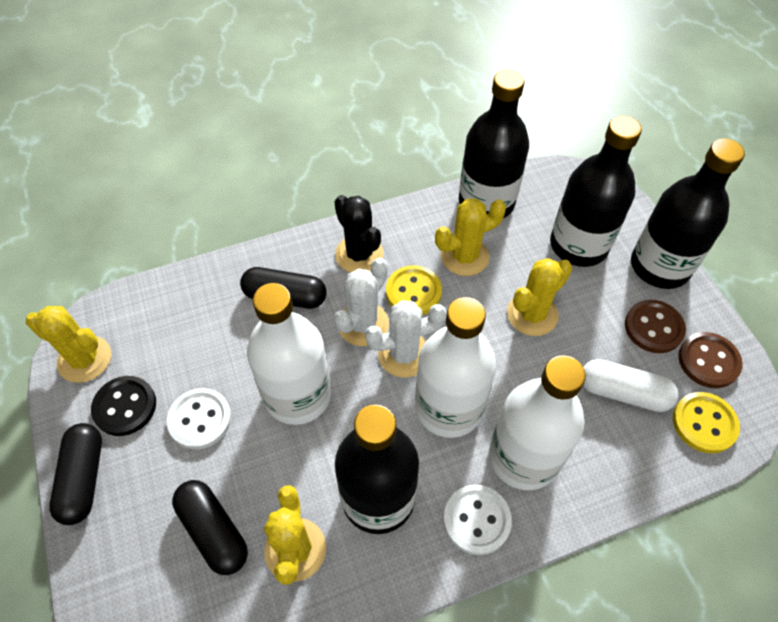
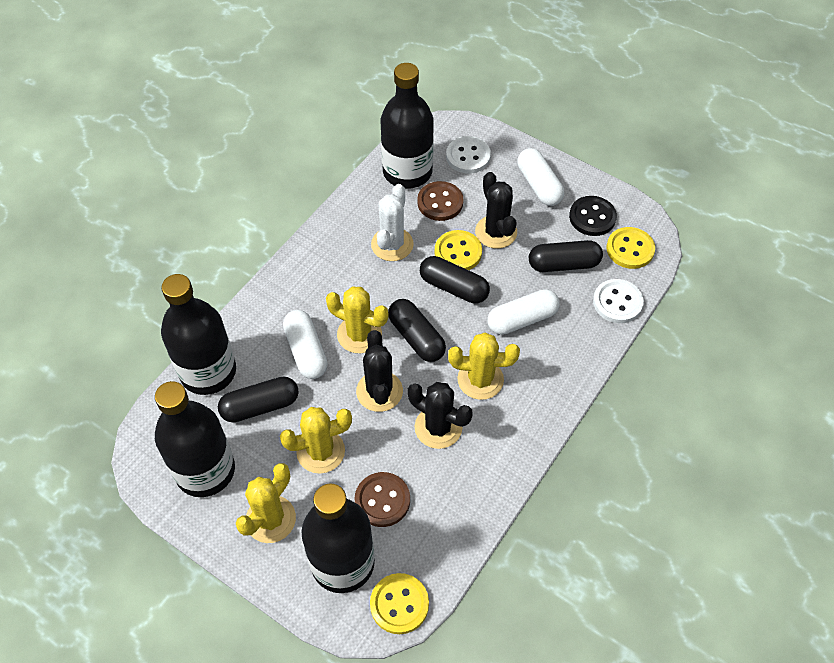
black cactus: 1 -> 3
black capsule: 3 -> 4
white bottle: 3 -> 0
white cactus: 2 -> 1
white capsule: 1 -> 3
yellow button: 2 -> 3

